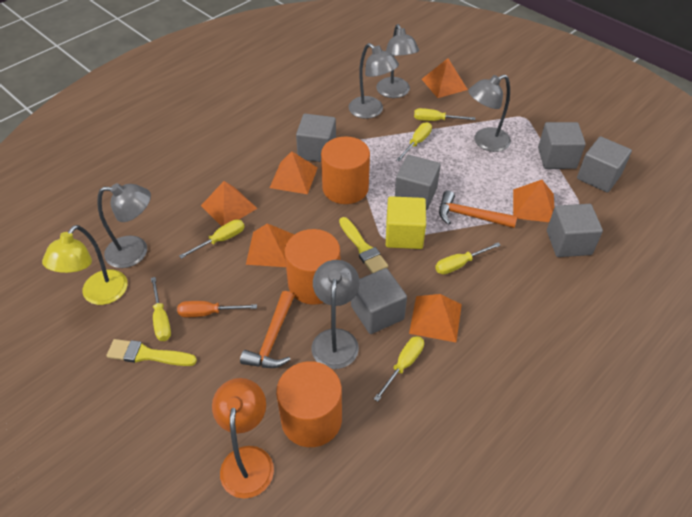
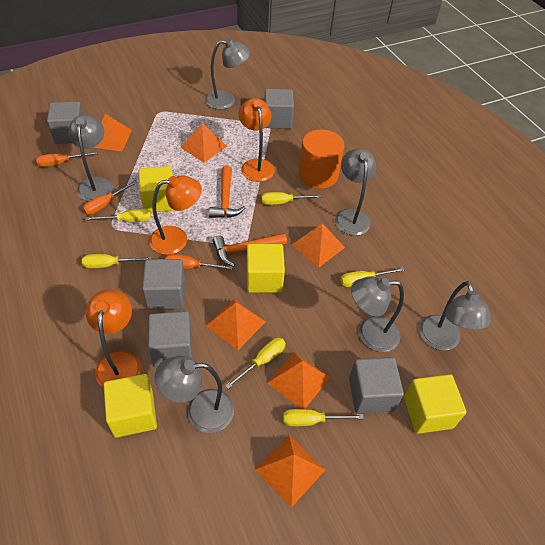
grey cube: 6 -> 5
grey lamp: 5 -> 6
orange cylinder: 3 -> 1
orange lamp: 1 -> 3
orange screwdriver: 1 -> 3
yellow brush: 2 -> 0
yellow cube: 1 -> 4
yellow lamp: 1 -> 0

